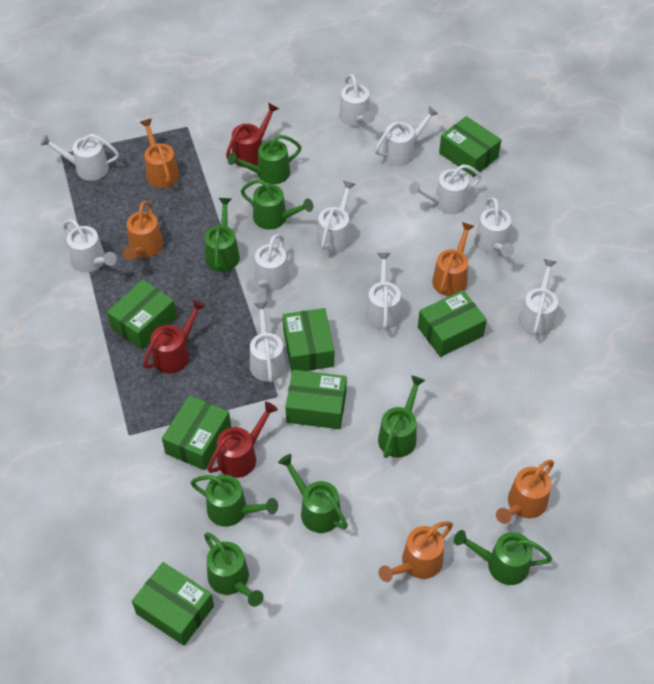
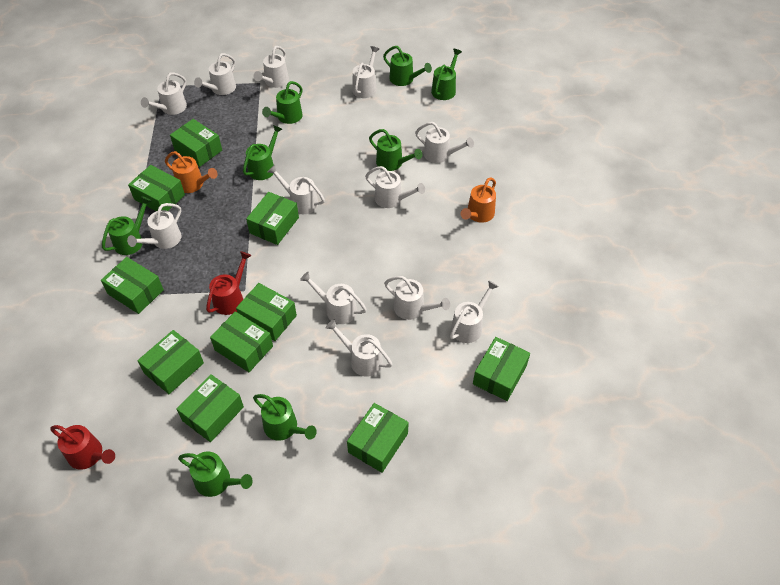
green box: 7 -> 10
orange watering can: 5 -> 2
red watering can: 3 -> 2
white watering can: 11 -> 12

